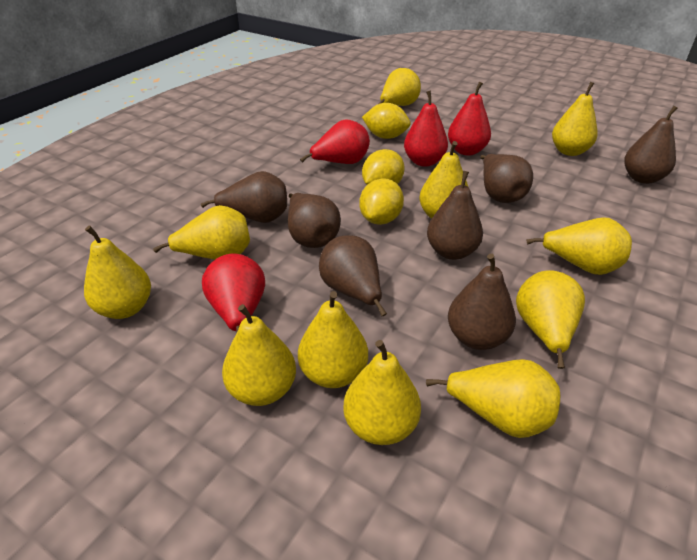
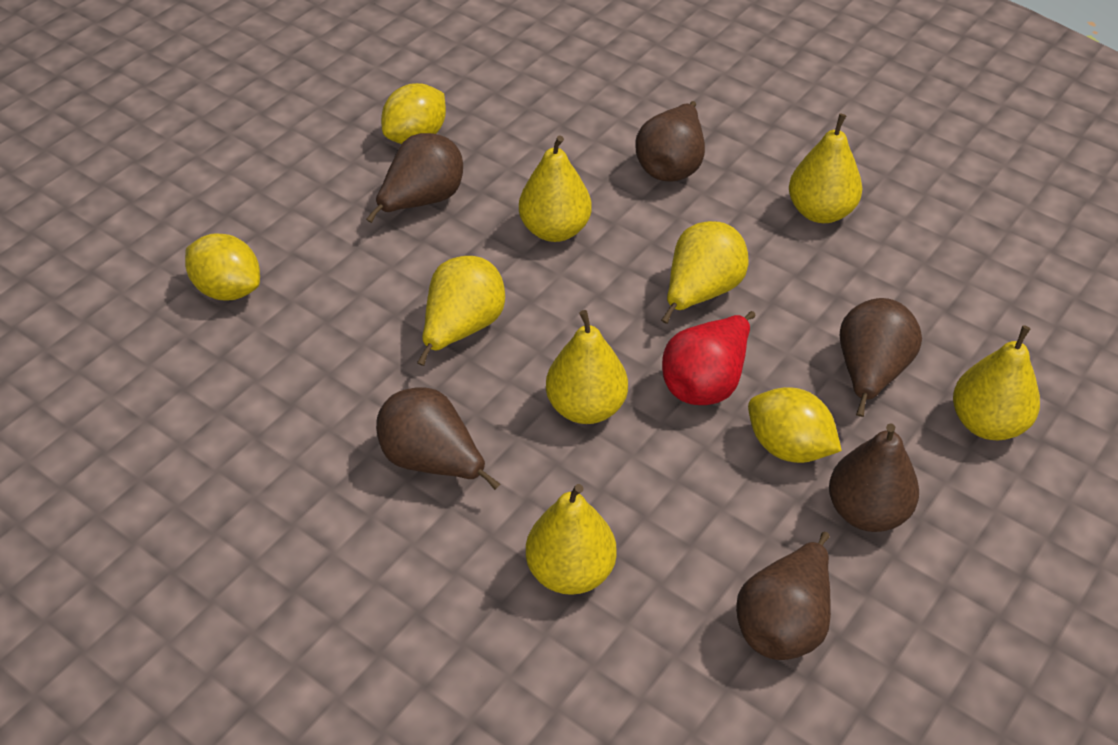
brown pear: 7 -> 6
red pear: 4 -> 1
yellow pear: 11 -> 7

